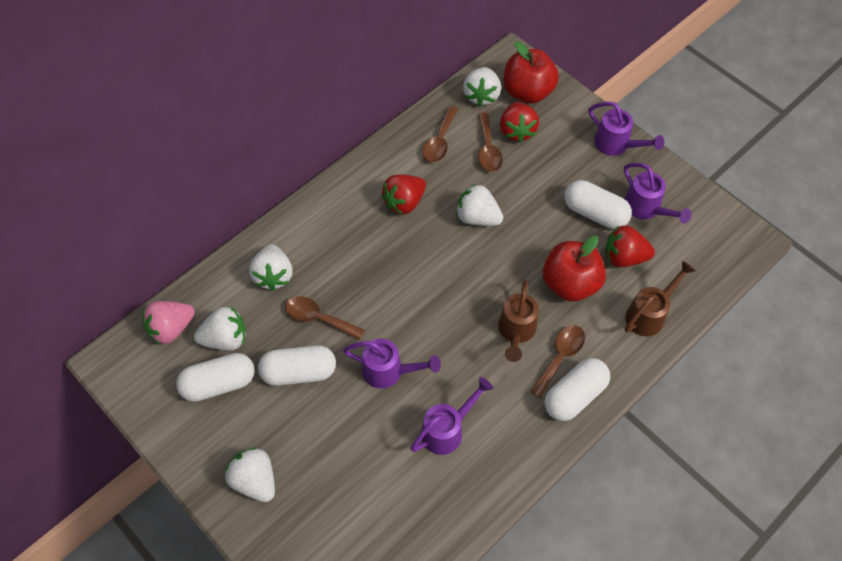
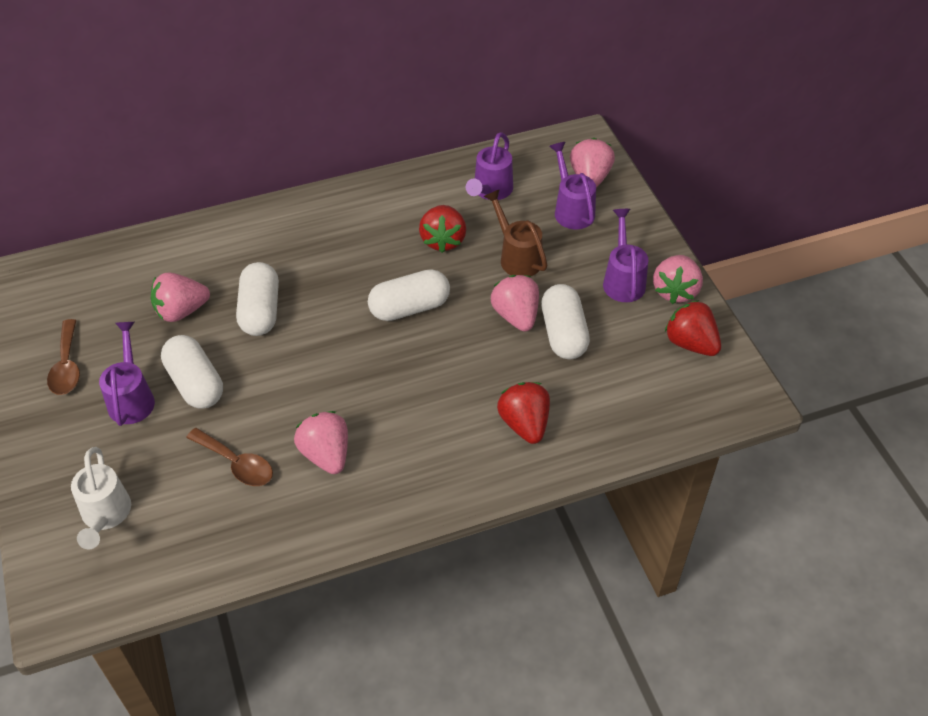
brown spoon: 4 -> 2
brown watering can: 2 -> 1
pink strawberry: 1 -> 5
red apple: 2 -> 0
white strawberry: 5 -> 0
white watering can: 0 -> 1

